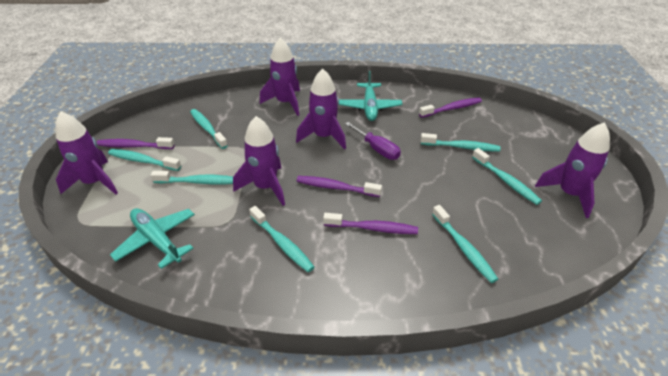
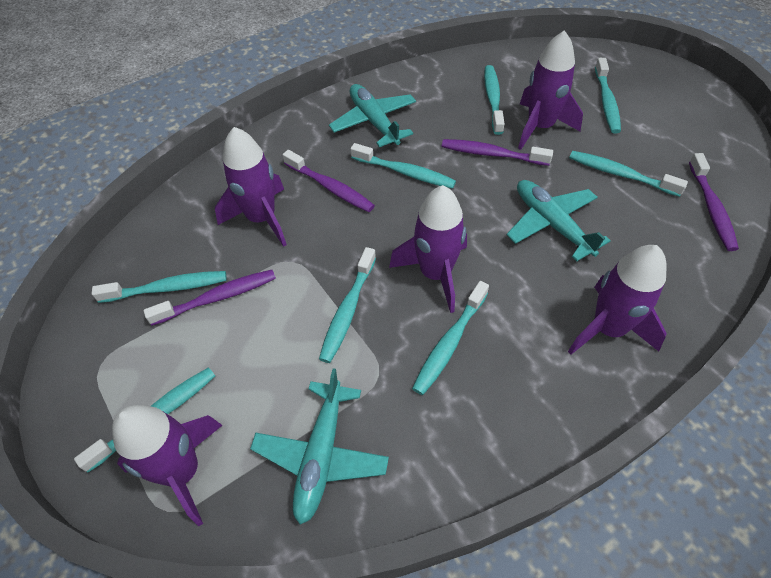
purple screwdriver: 1 -> 0
turquoise plane: 2 -> 3
turquoise toothbrush: 7 -> 8

